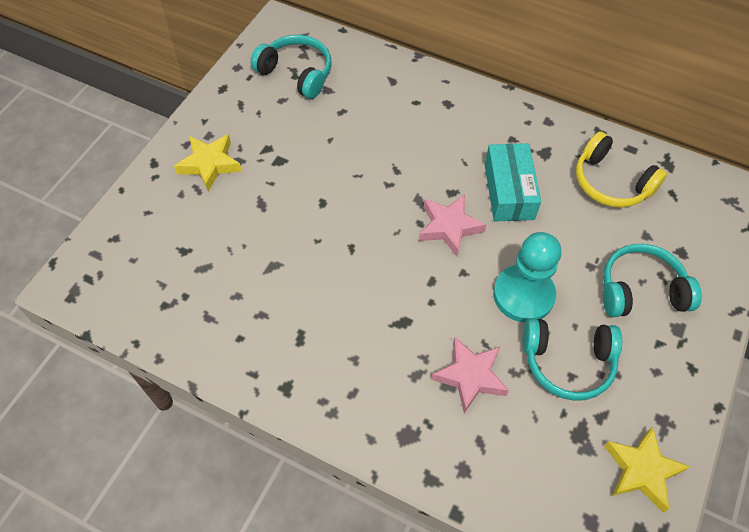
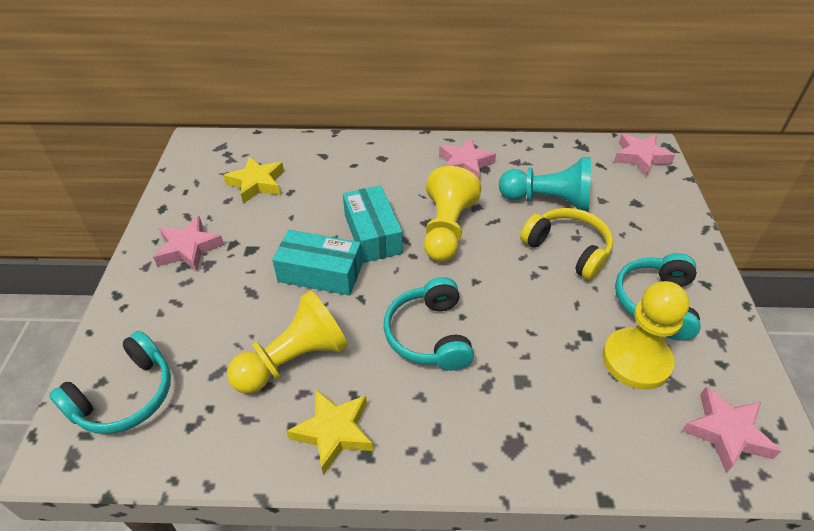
pink star: 2 -> 4
turquoise box: 1 -> 2
yellow pawn: 0 -> 3

